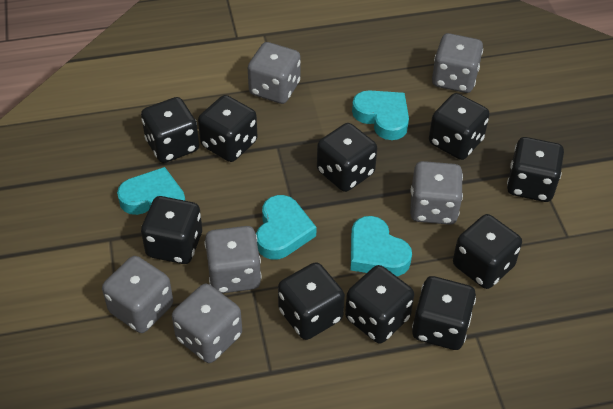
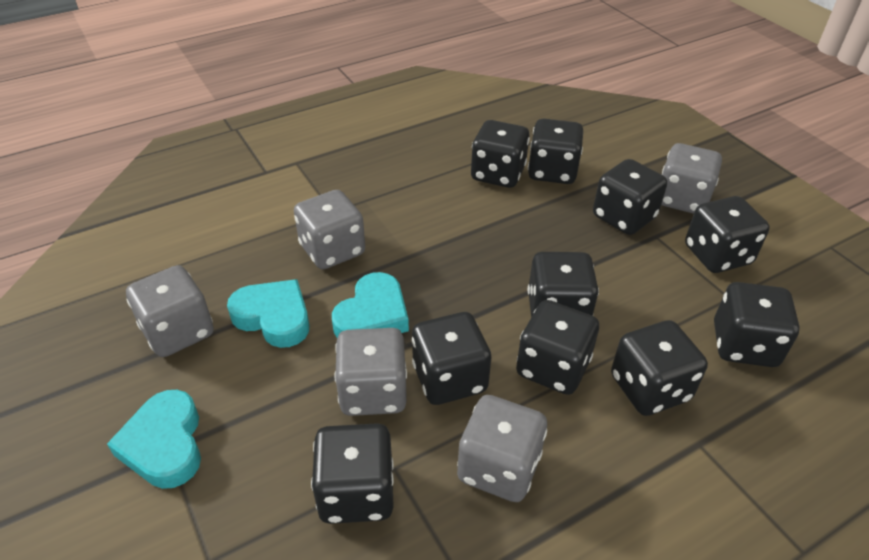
grey dice: 6 -> 5
turquoise heart: 4 -> 3

